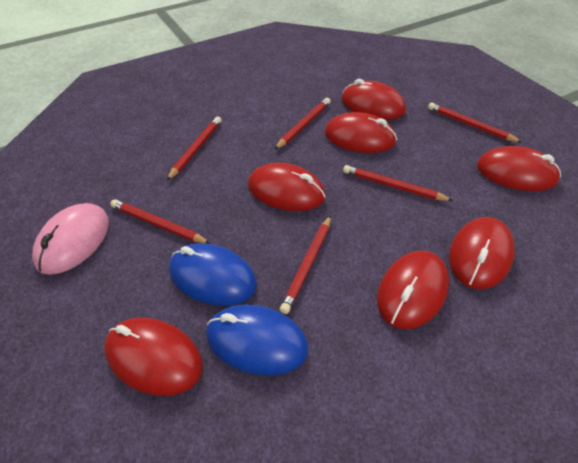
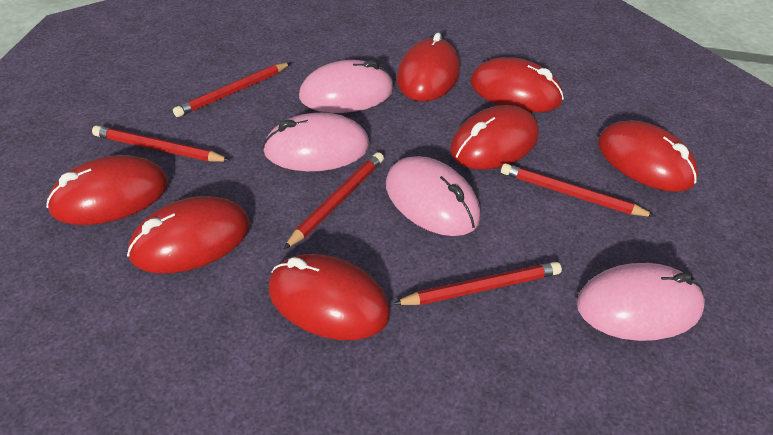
blue mouse: 2 -> 0
pink mouse: 1 -> 4
red pencil: 6 -> 5

